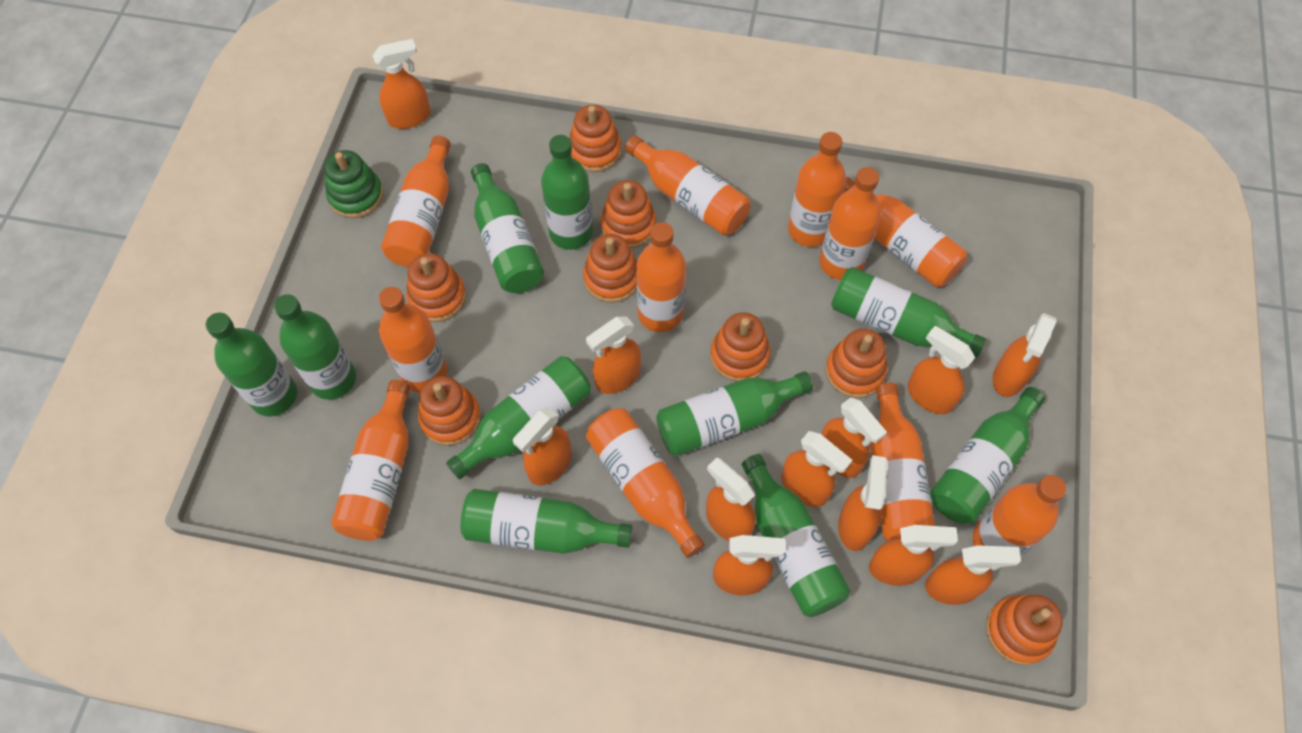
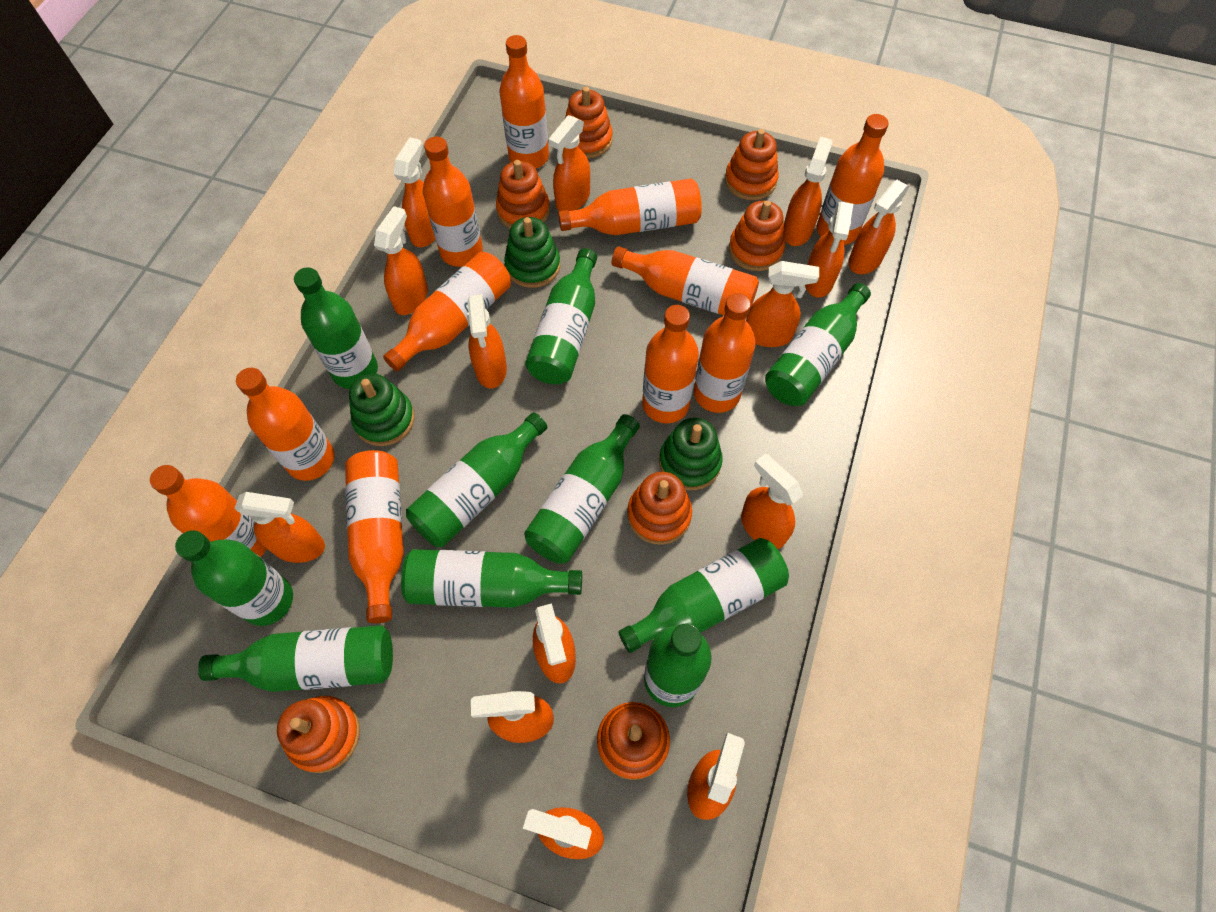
green stacking toy: 1 -> 3
orange spray bottle: 12 -> 14
orange stacking toy: 8 -> 7

